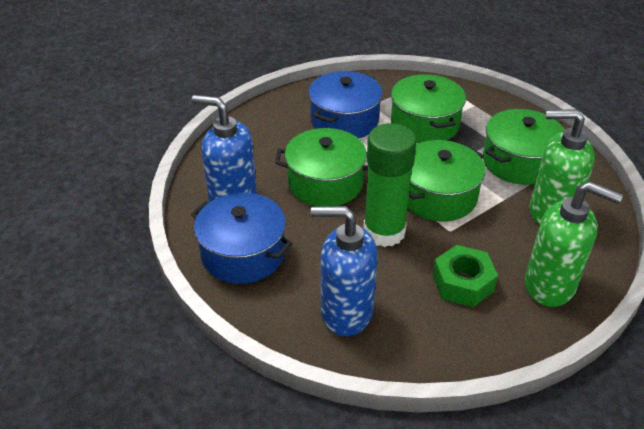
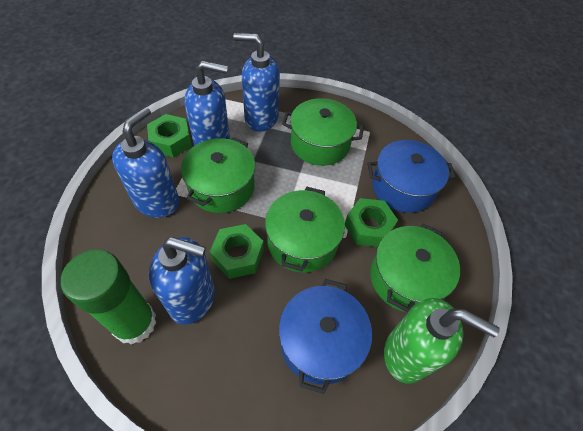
blue soap dispenser: 2 -> 4
green nut: 1 -> 3
green soap dispenser: 2 -> 1

